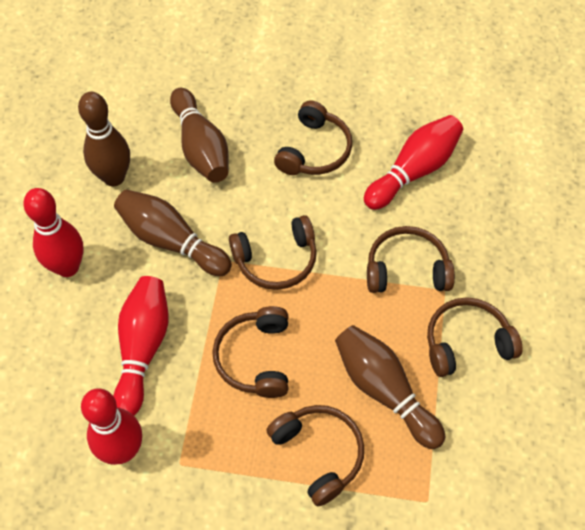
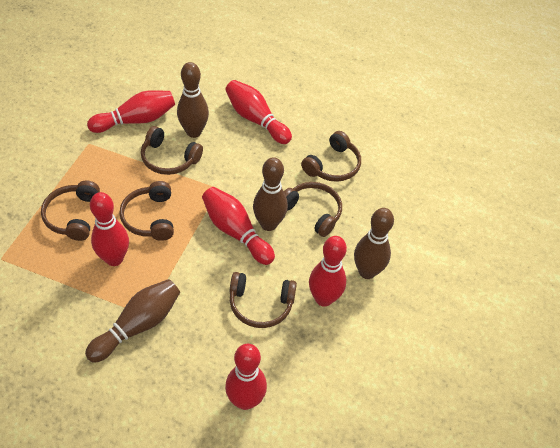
red bowling pin: 4 -> 6

